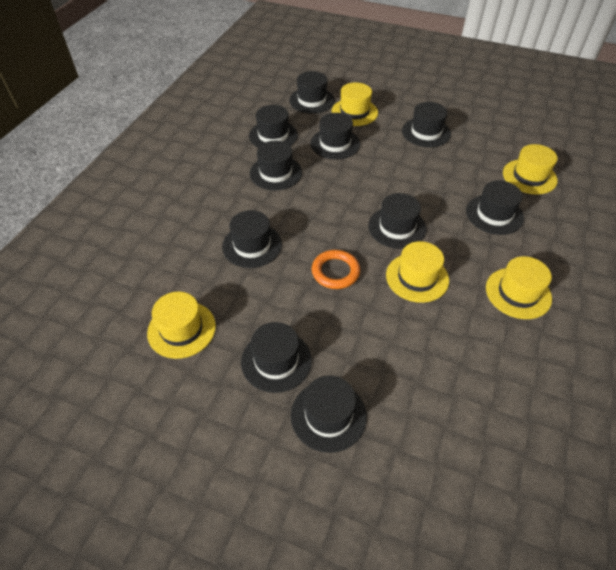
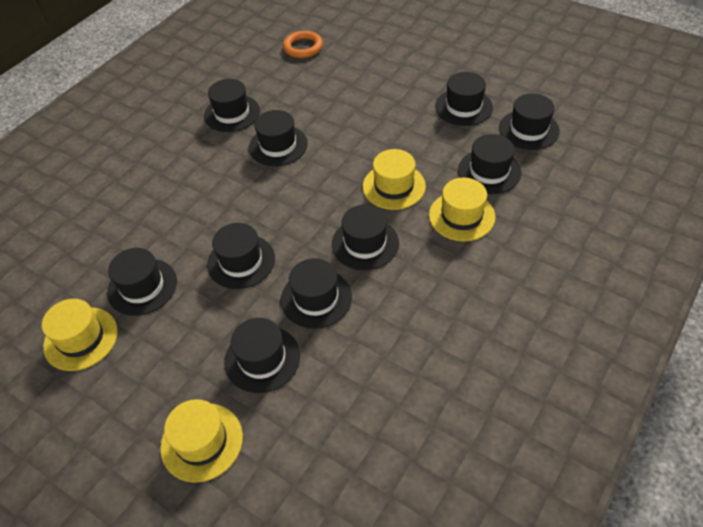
yellow hat: 5 -> 4

